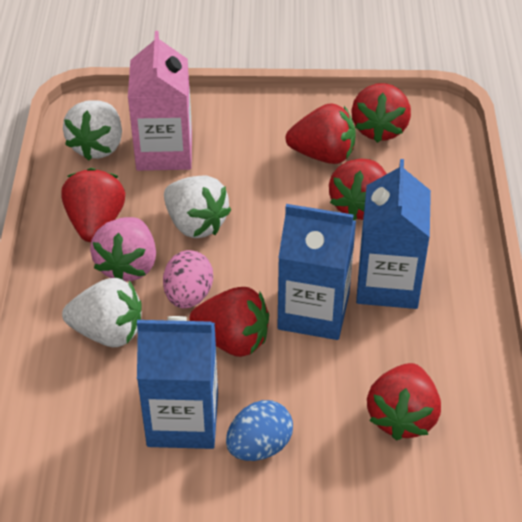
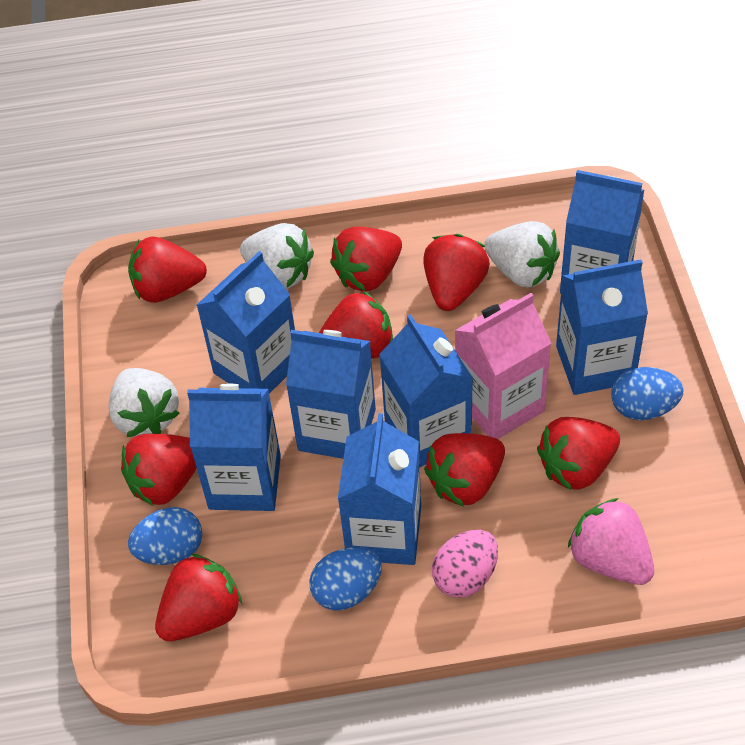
blue carton: 3 -> 7
blue egg: 1 -> 3
red strawberry: 6 -> 8

